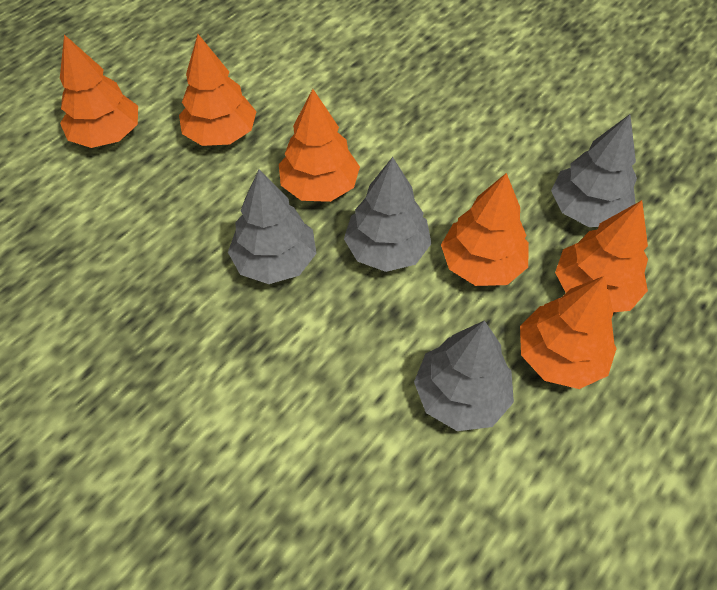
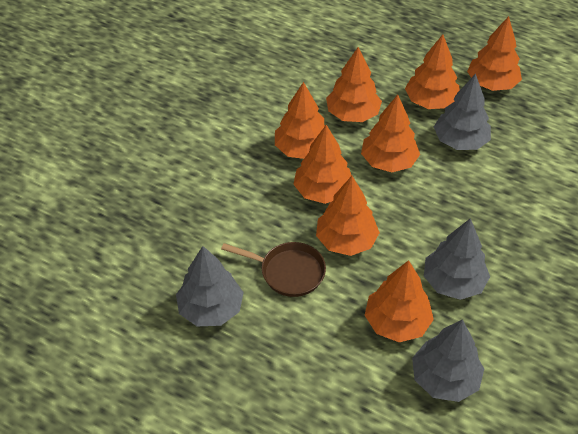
brown pan: 0 -> 1
orange tree: 6 -> 8

